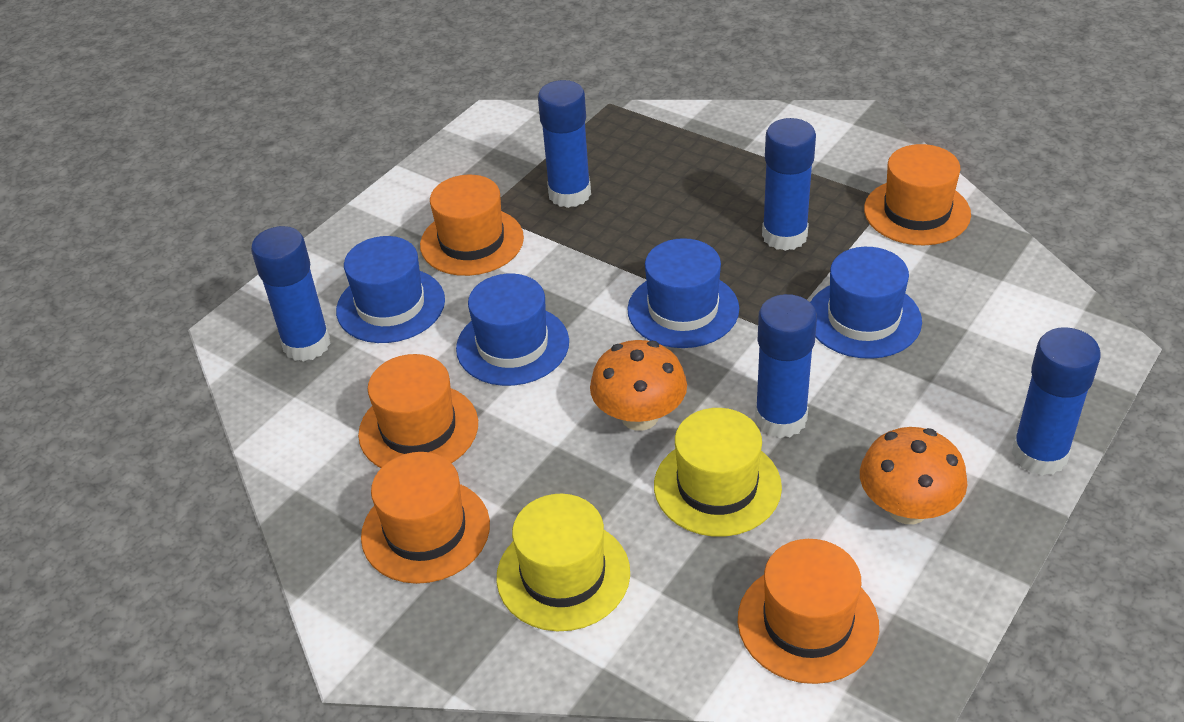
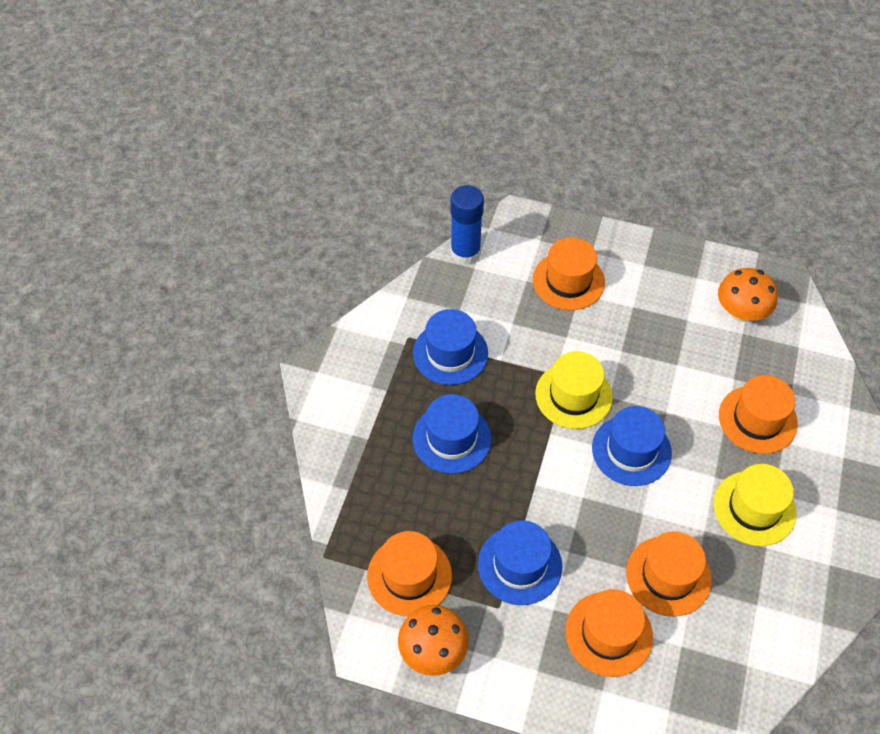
blue glue stick: 5 -> 1

